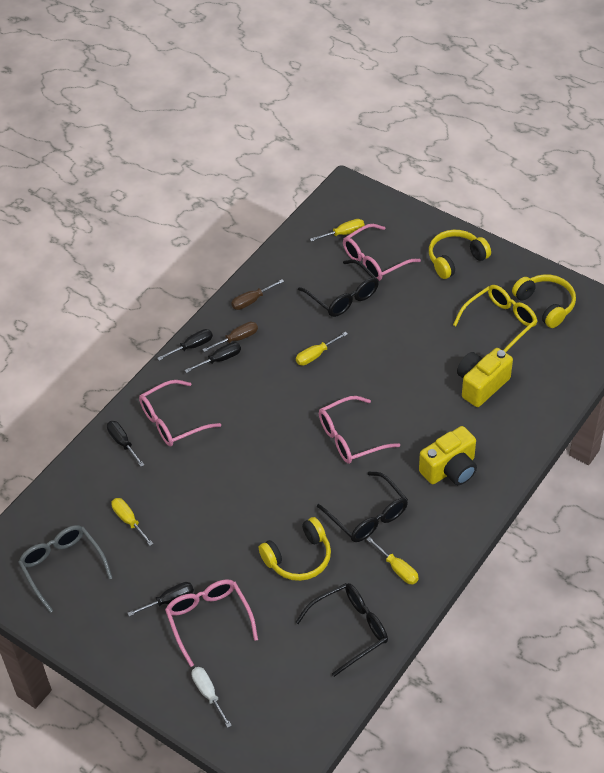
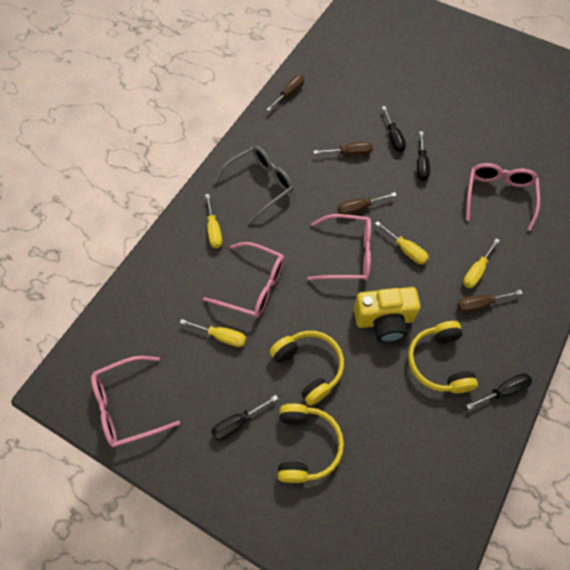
black glasses: 3 -> 0
brown screwdriver: 2 -> 4
white screwdriver: 1 -> 0
yellow camera: 2 -> 1
yellow glasses: 1 -> 0

